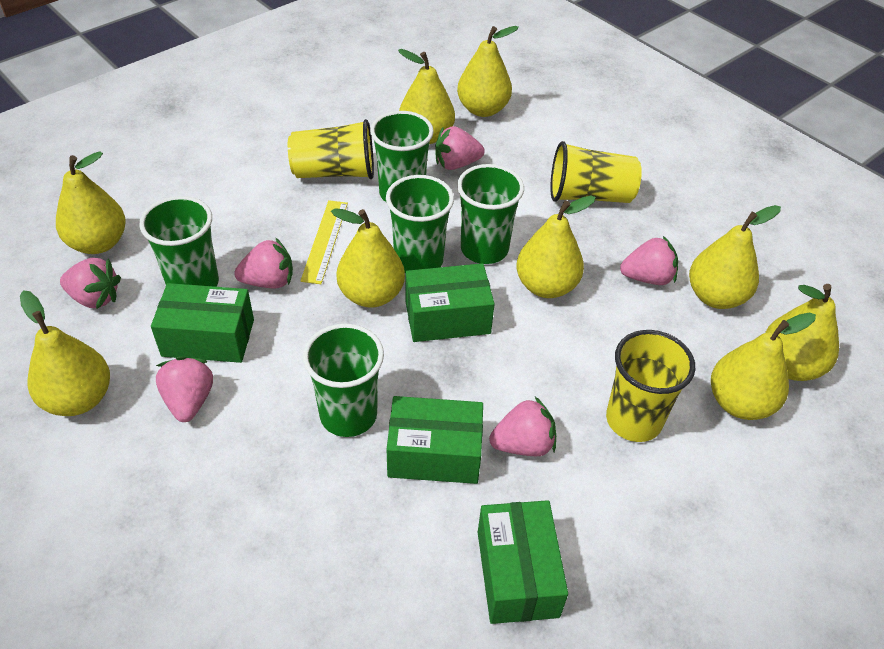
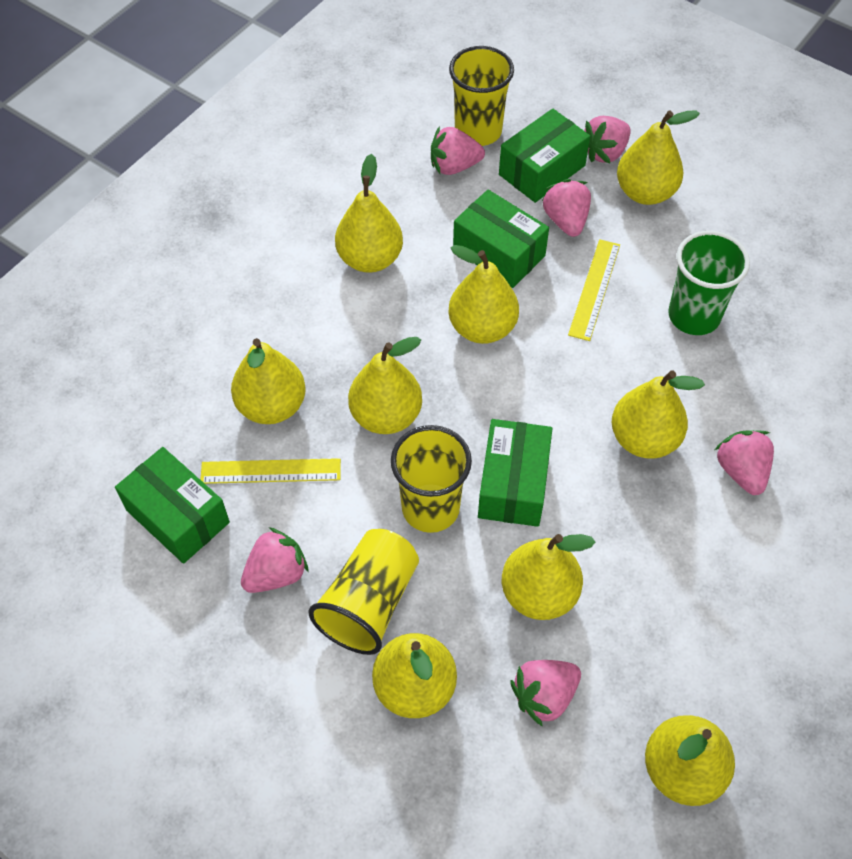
green cup: 5 -> 1
yellow ruler: 1 -> 2

